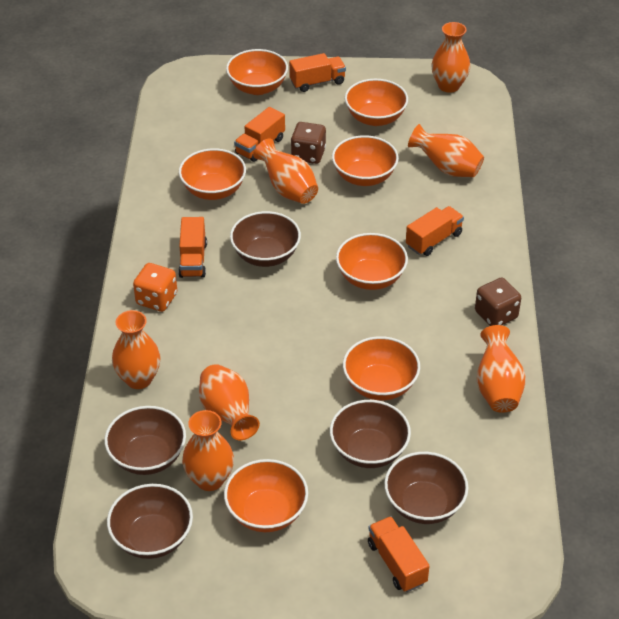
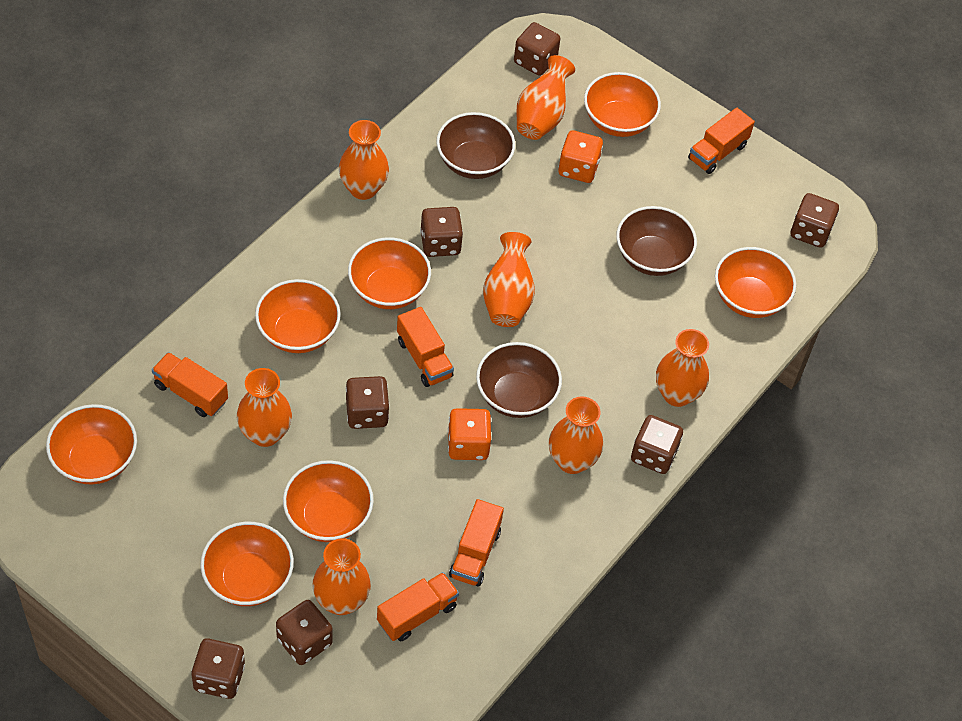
brown bowl: 5 -> 3
brown dice: 2 -> 7
orange dice: 1 -> 2

